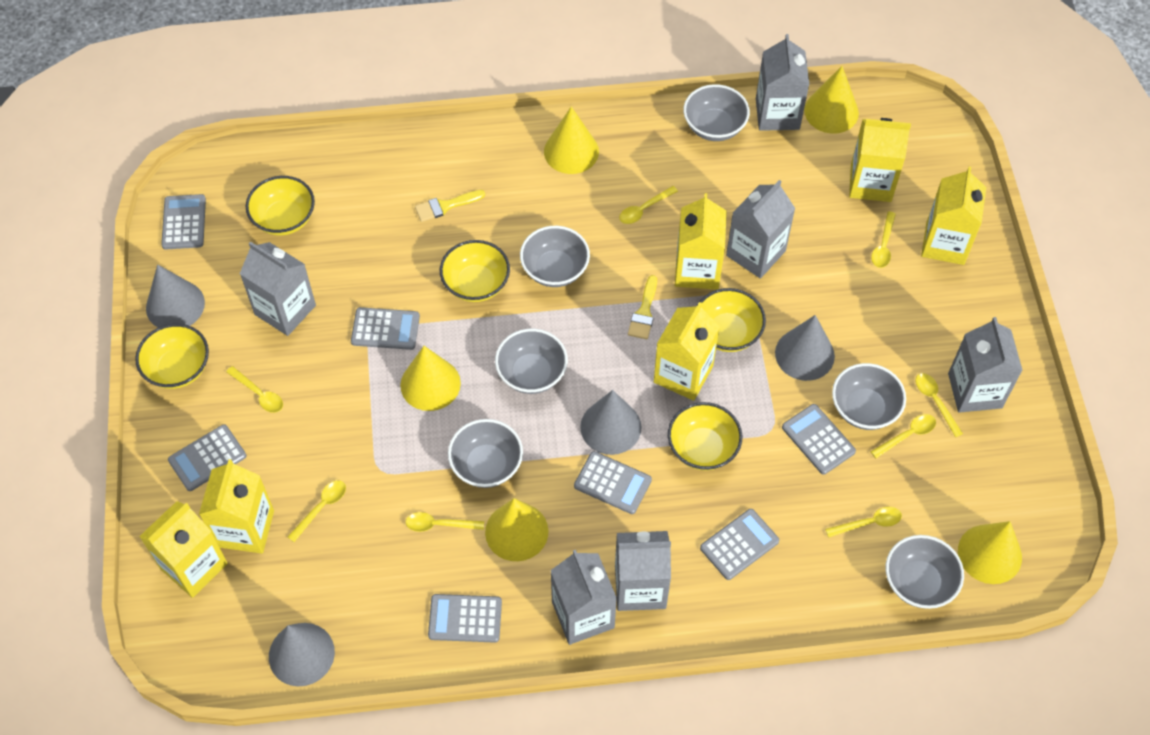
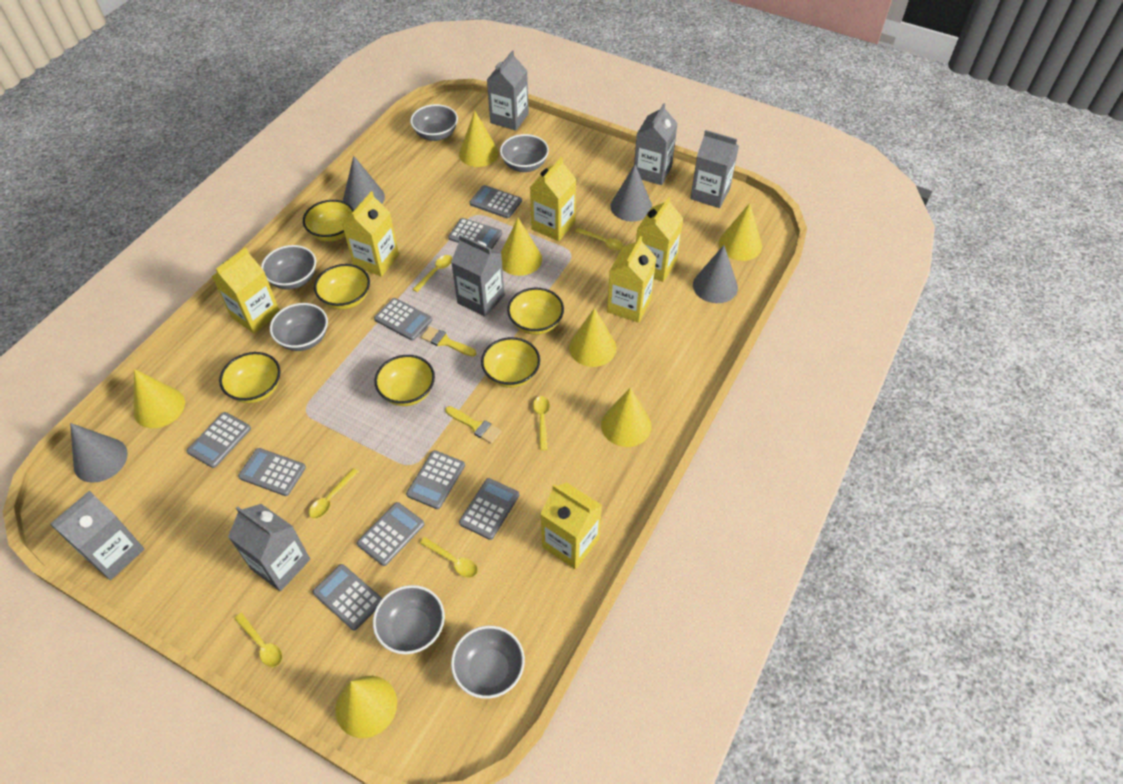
grey calculator: 7 -> 9
yellow bowl: 5 -> 6
yellow cone: 5 -> 7
yellow spoon: 8 -> 6

